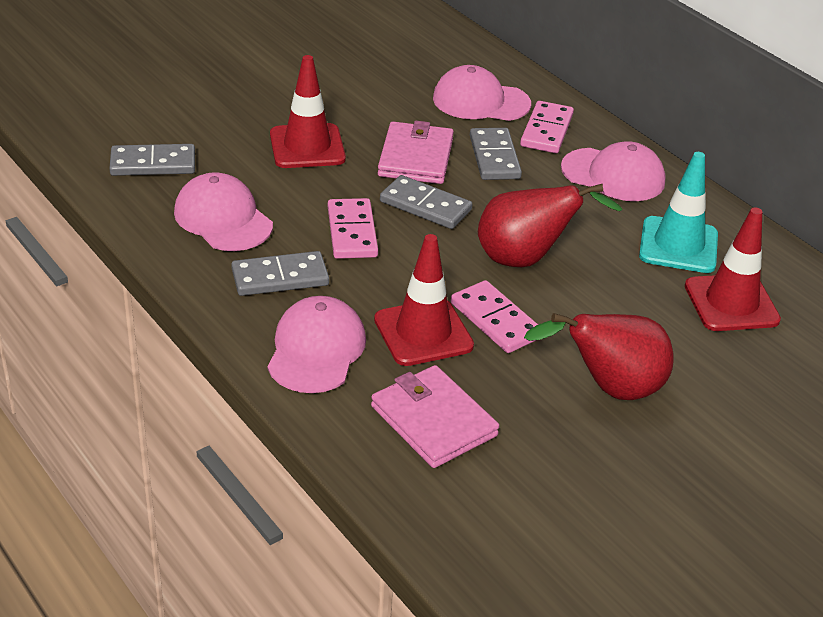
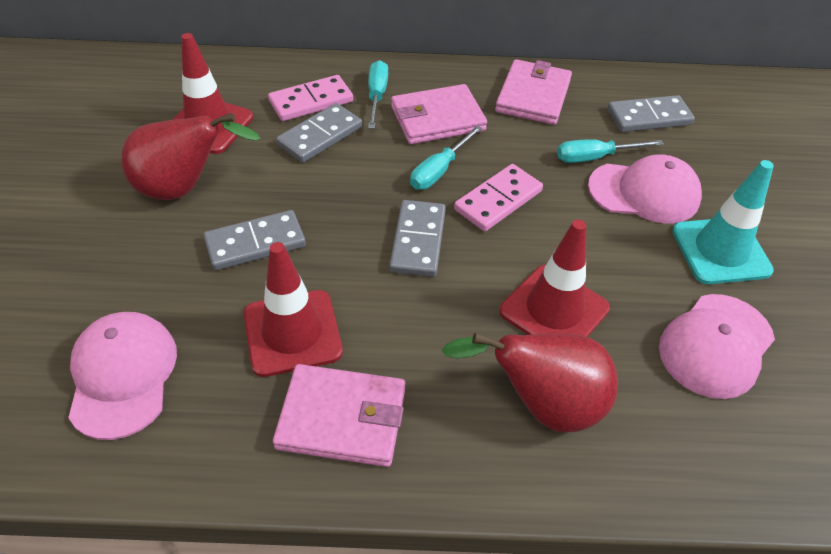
pink cap: 4 -> 3
pink domino: 3 -> 2
pink wallet: 2 -> 3
turquoise screwdriver: 0 -> 3

